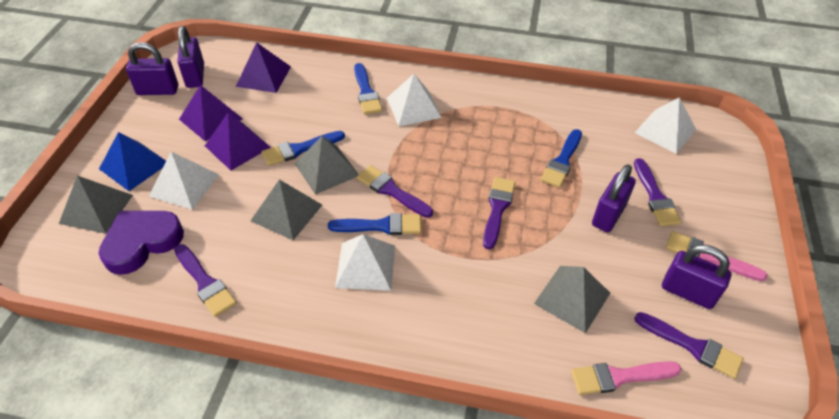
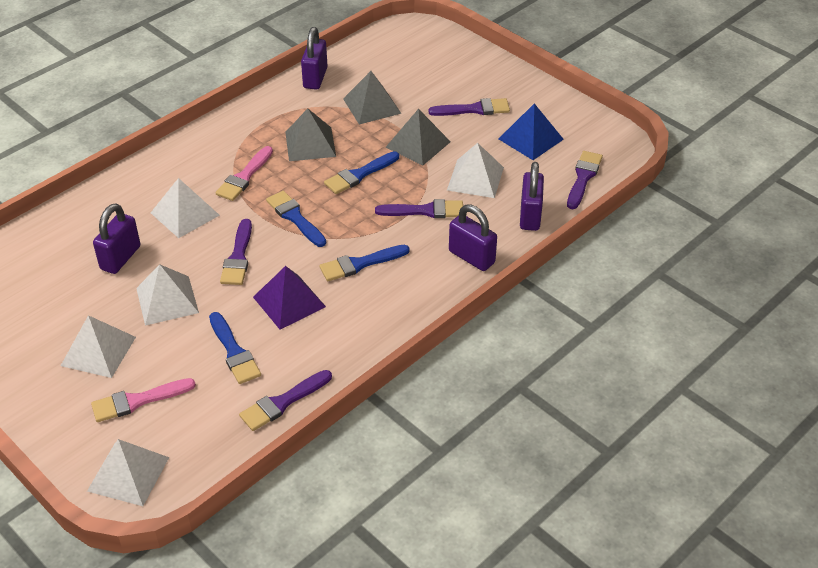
grey pyramid: 4 -> 3
purple heart: 1 -> 0
purple pyramid: 3 -> 1
white pyramid: 4 -> 5

